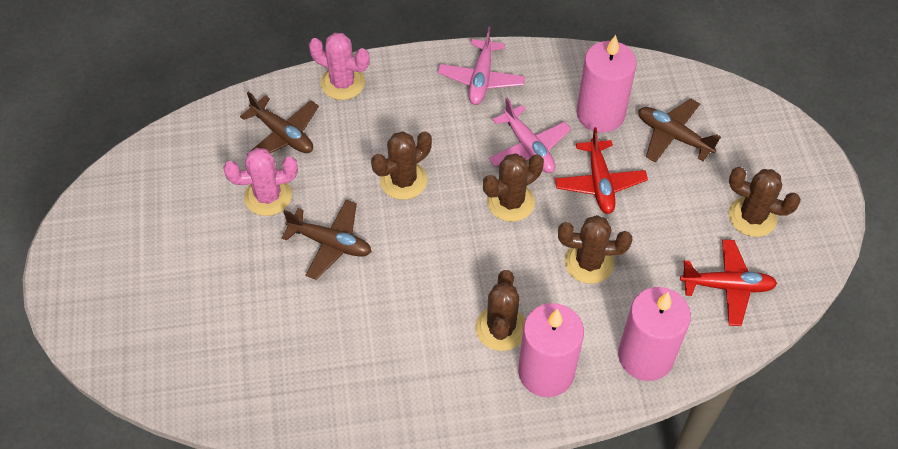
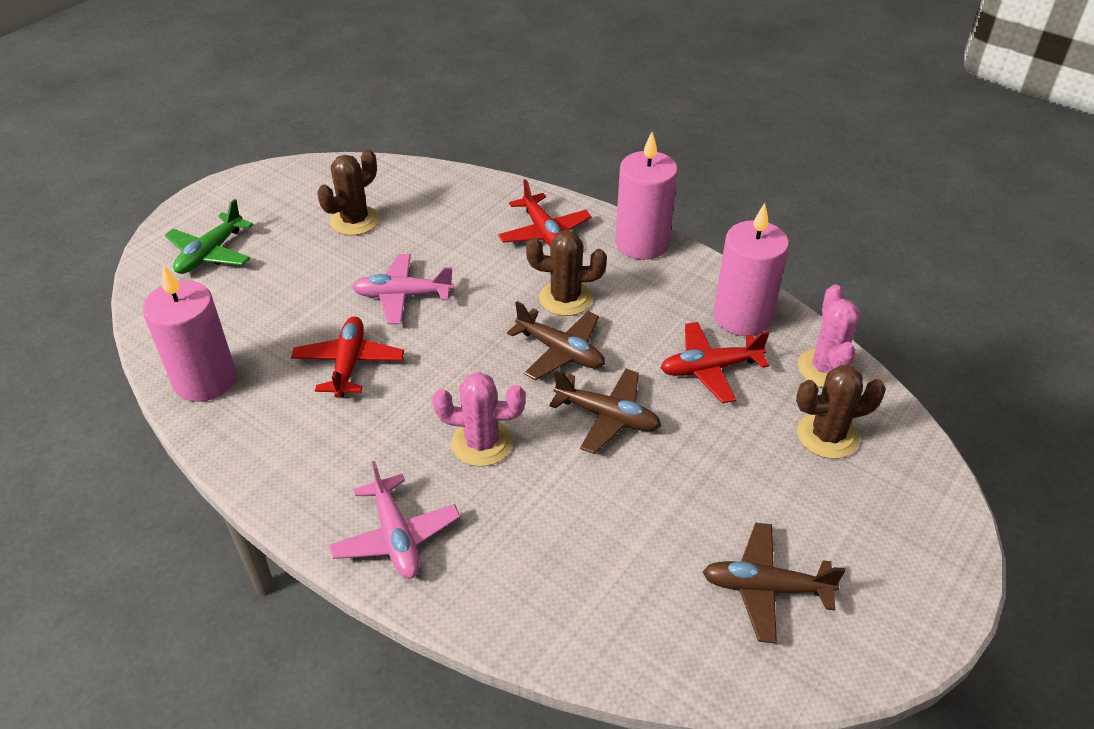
brown cactus: 5 -> 3
green plane: 0 -> 1
red plane: 2 -> 3

